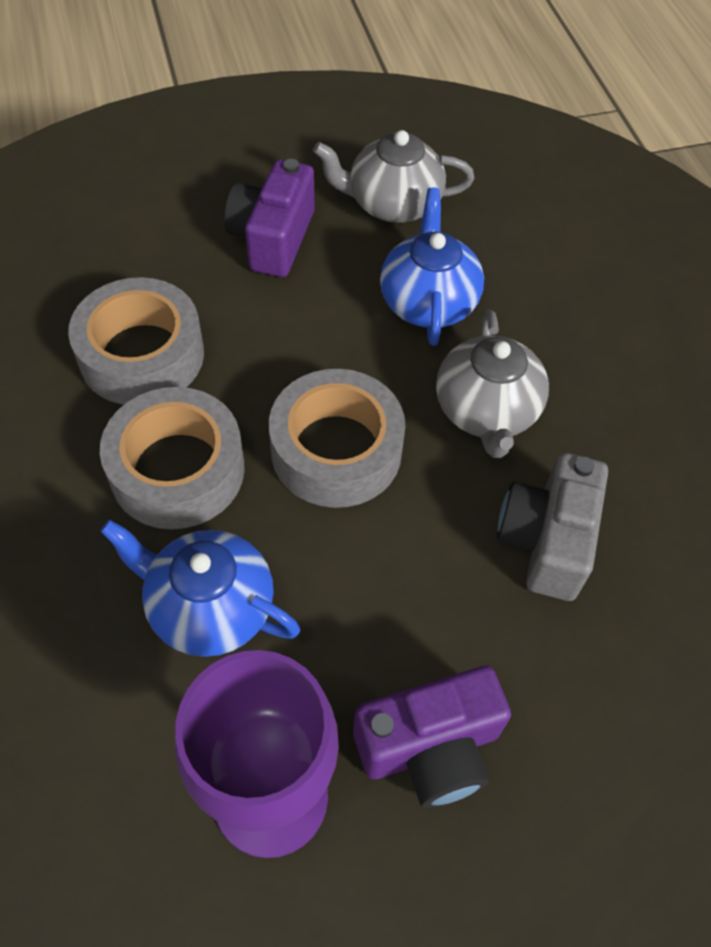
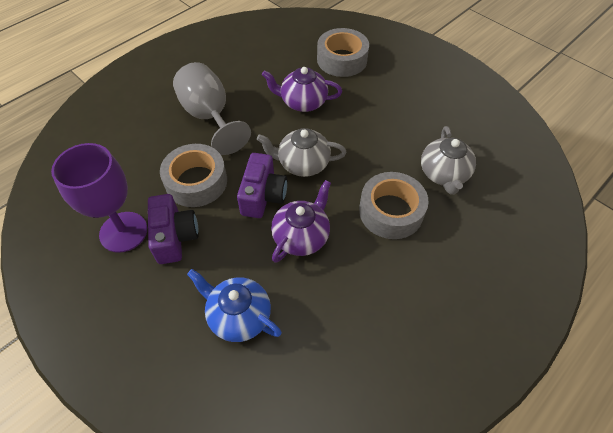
blue teapot: 2 -> 1
grey camera: 1 -> 0
grey goblet: 0 -> 1
purple teapot: 0 -> 2

